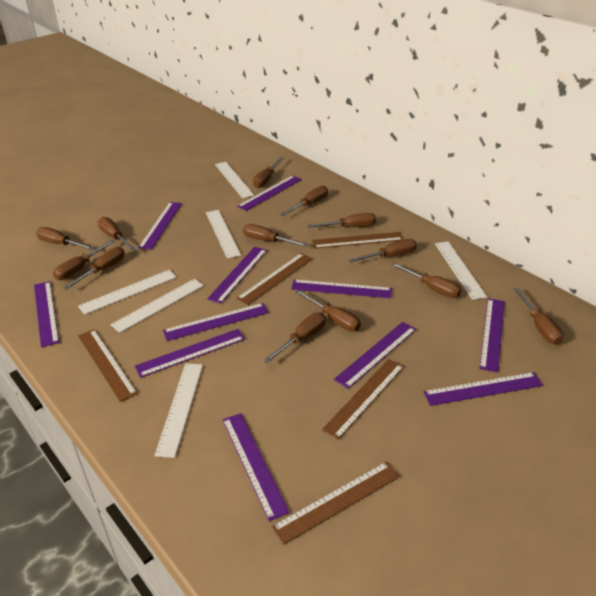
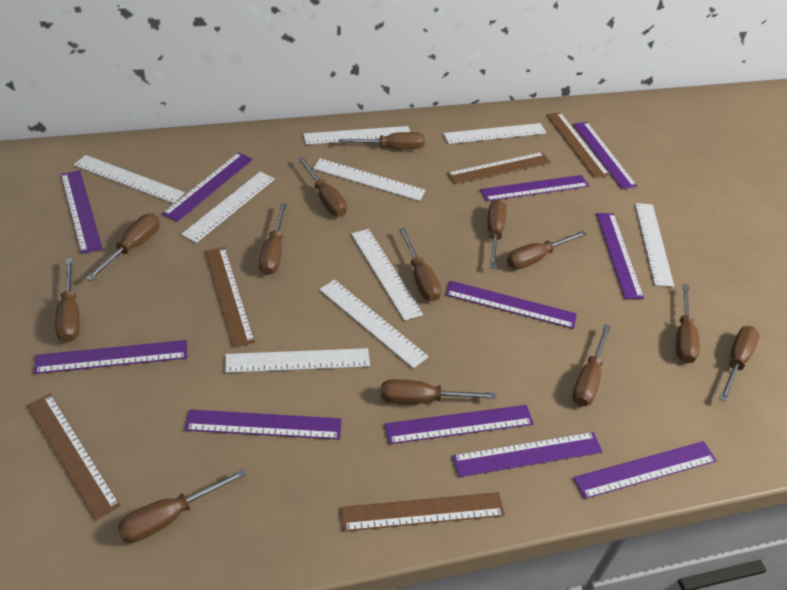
white ruler: 6 -> 9

